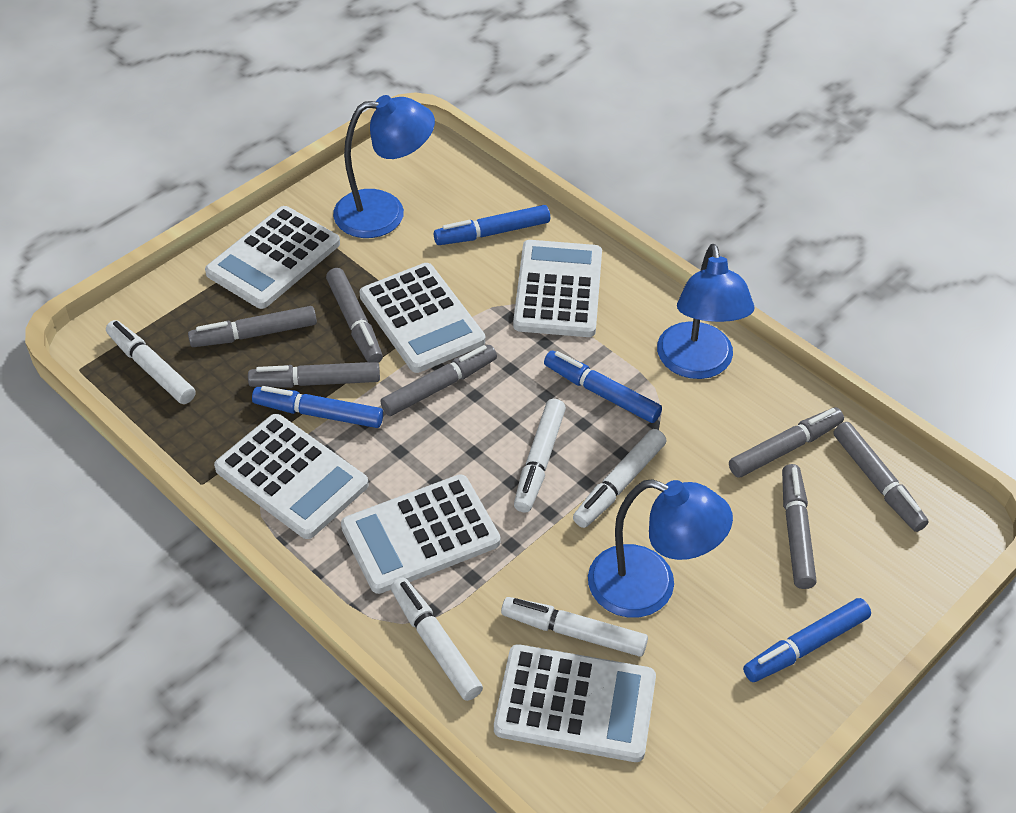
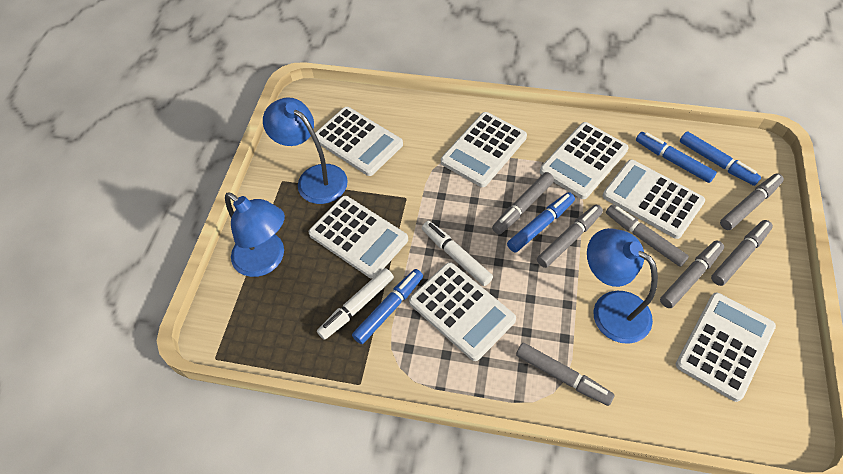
white calculator: 6 -> 7
white marker: 5 -> 2

